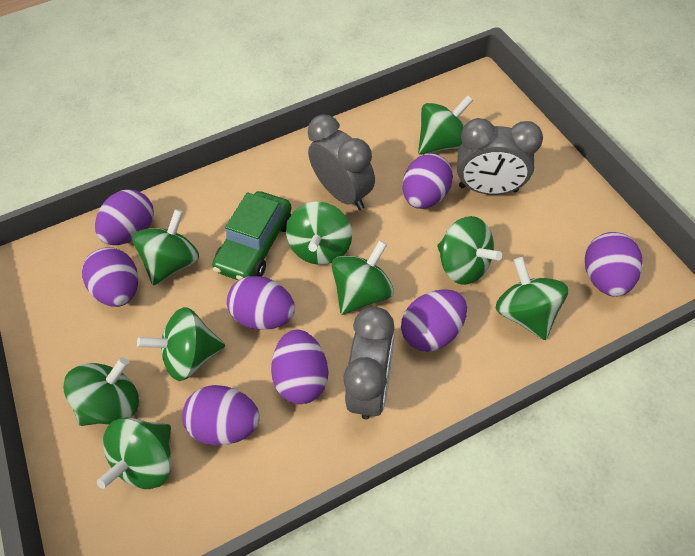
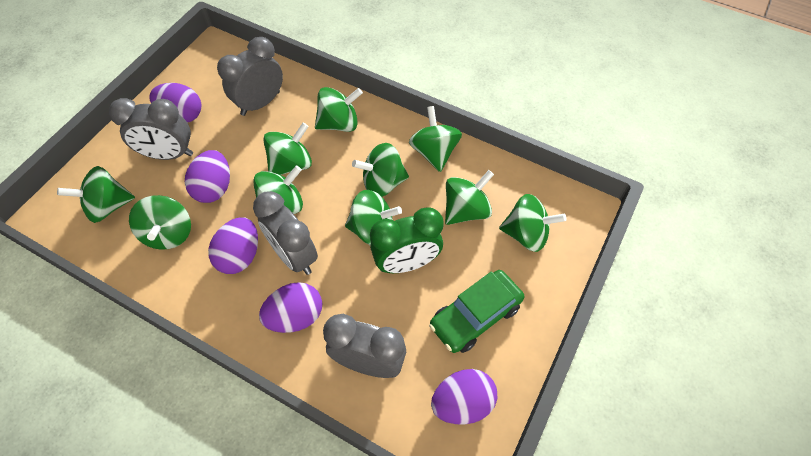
green clock: 0 -> 1
green spinning top: 9 -> 10
grey clock: 3 -> 4
purple egg: 8 -> 5

